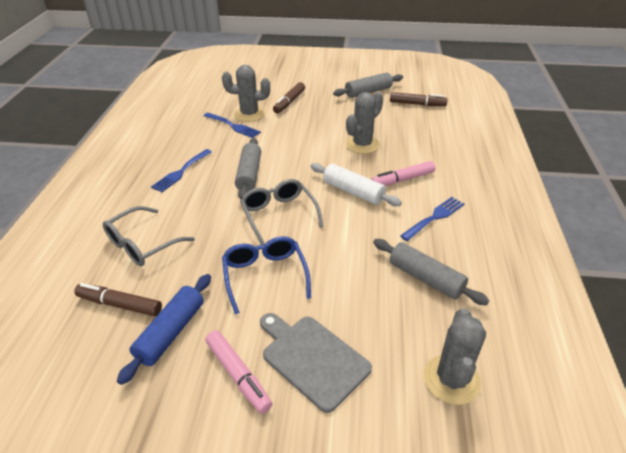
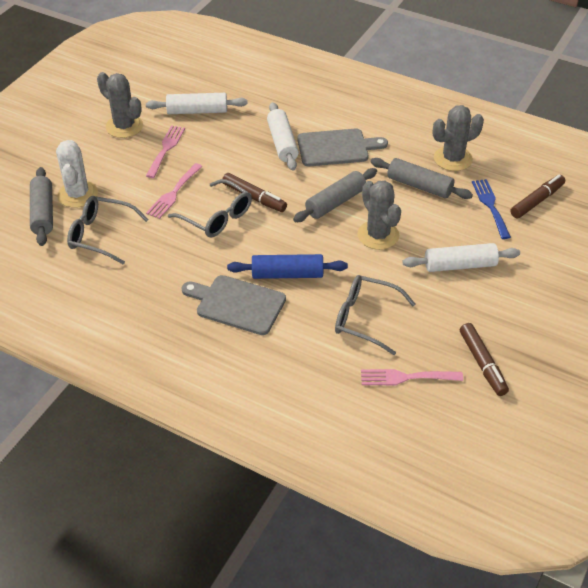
blue fork: 3 -> 1
blue glasses: 1 -> 0
grey cutting board: 1 -> 2
grey glasses: 2 -> 3
pink fork: 0 -> 3
pink marker: 2 -> 0
white cactus: 0 -> 1
white rolling pin: 1 -> 3

